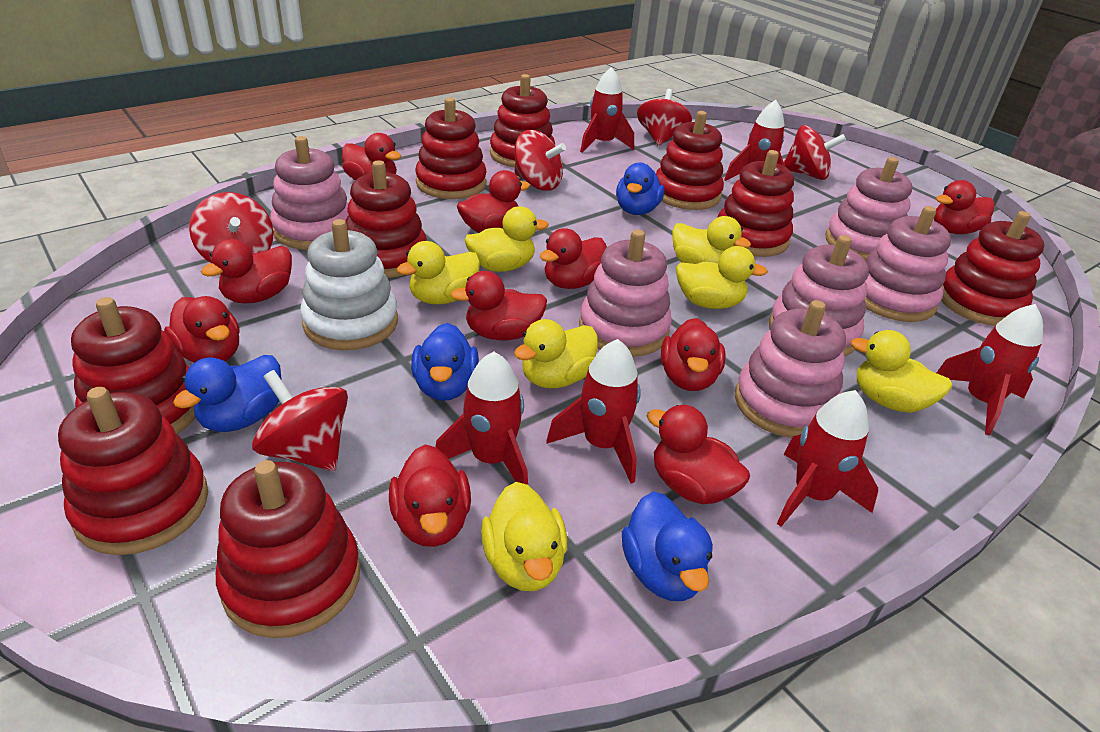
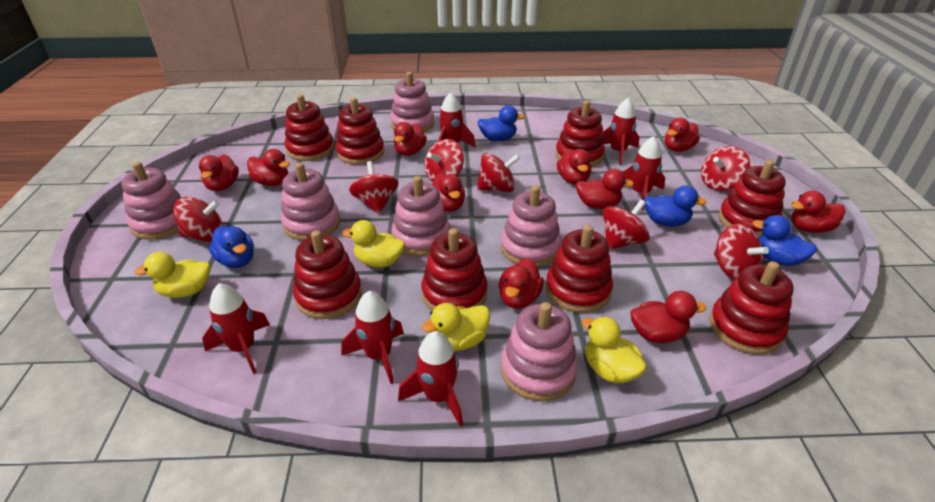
red spinning top: 5 -> 7
red stacking toy: 9 -> 8
white stacking toy: 1 -> 0
yellow duck: 7 -> 4

